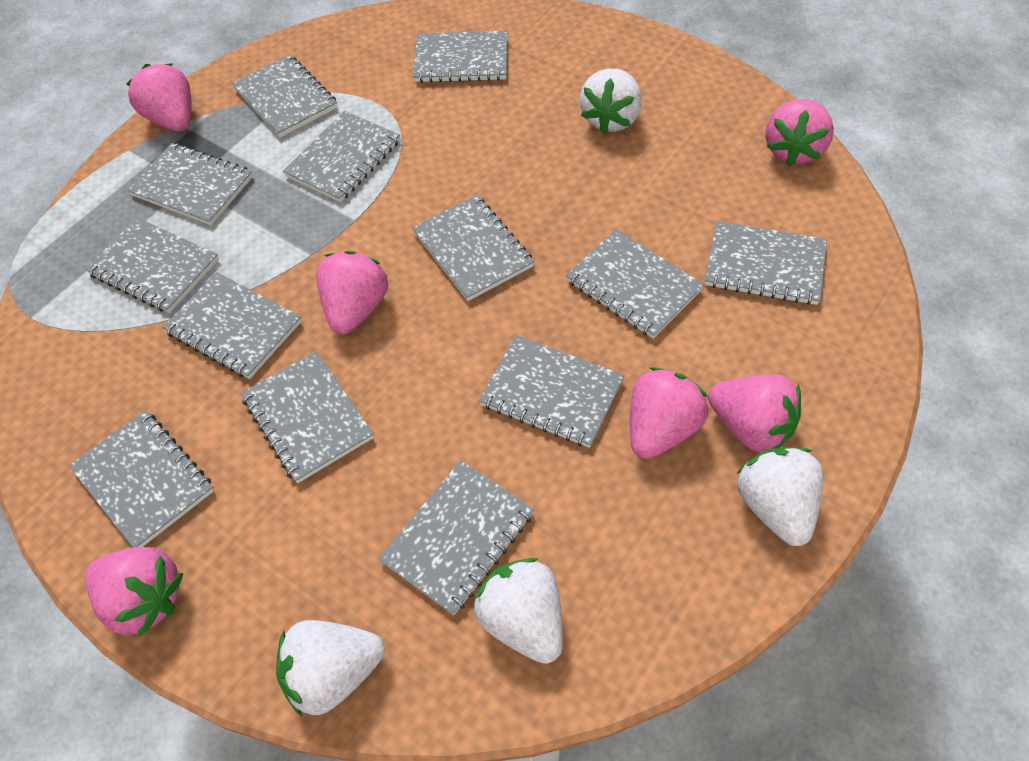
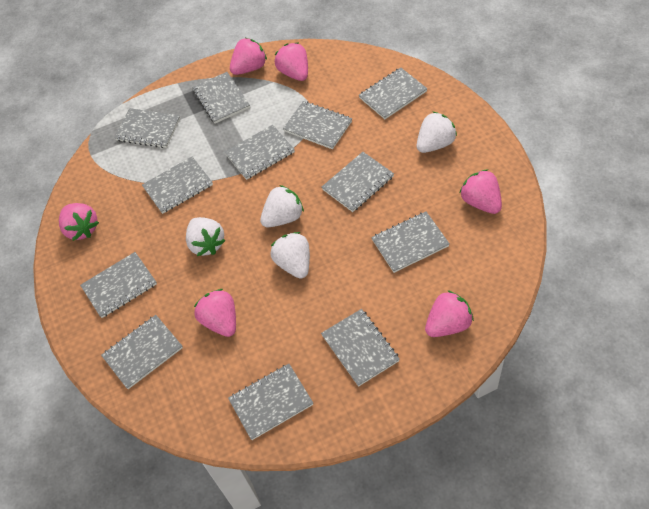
grey notebook: 13 -> 12

